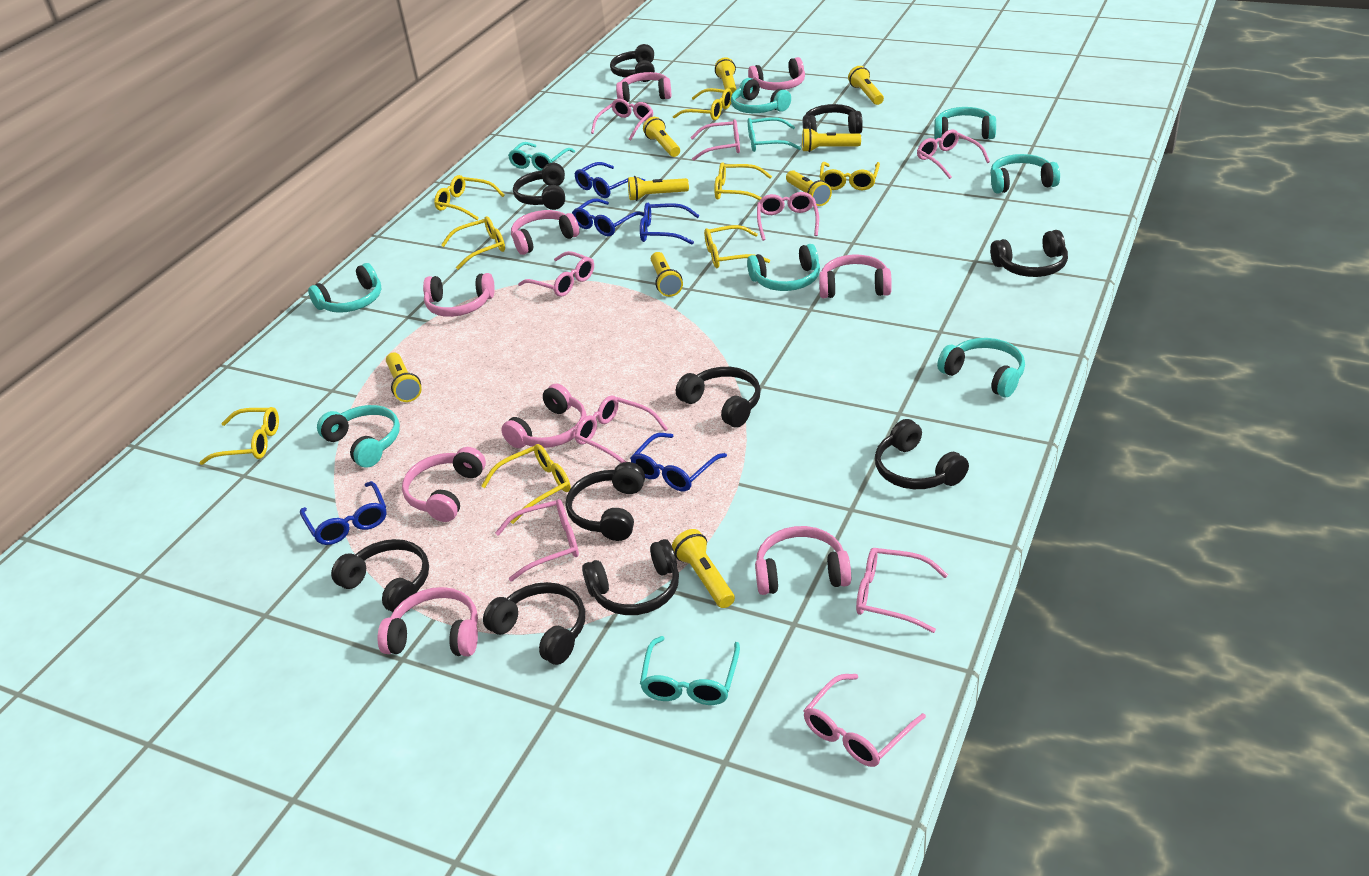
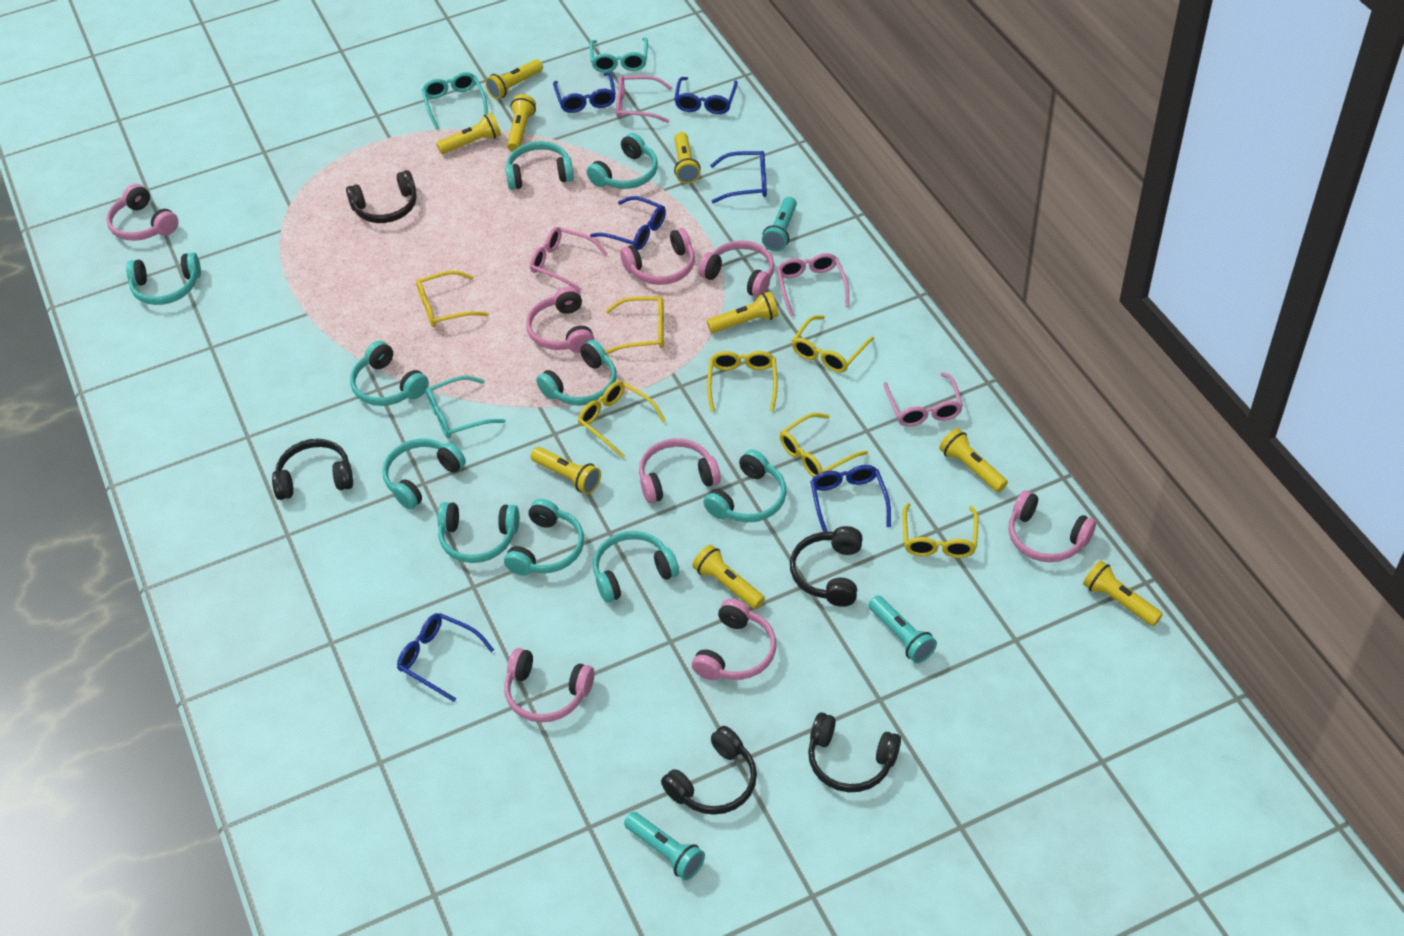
black headphones: 10 -> 5
blue glasses: 5 -> 6
pink glasses: 9 -> 4
pink headphones: 9 -> 8
turquoise flashlight: 0 -> 3
turquoise headphones: 7 -> 10
yellow glasses: 8 -> 7

